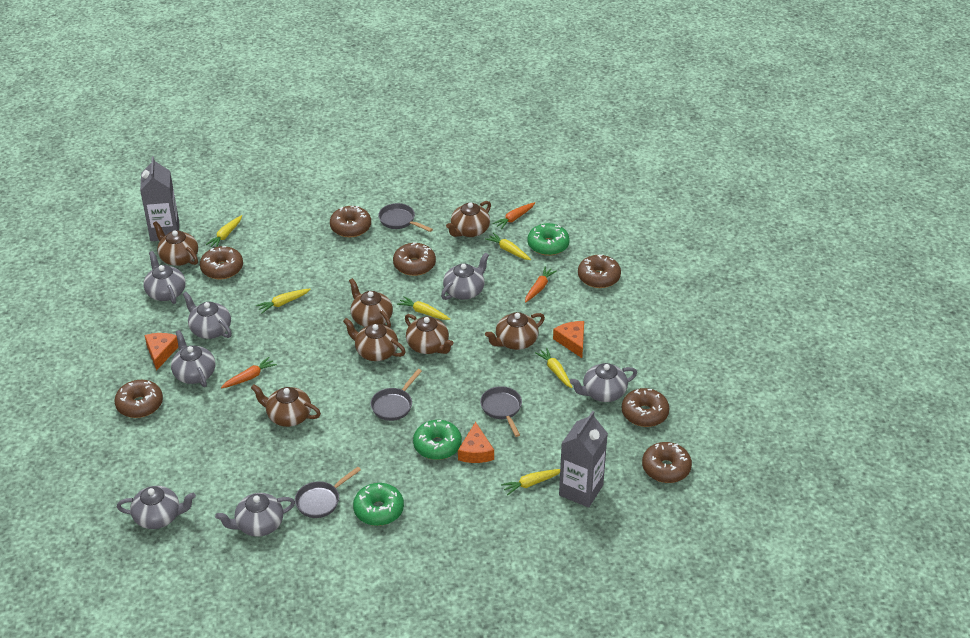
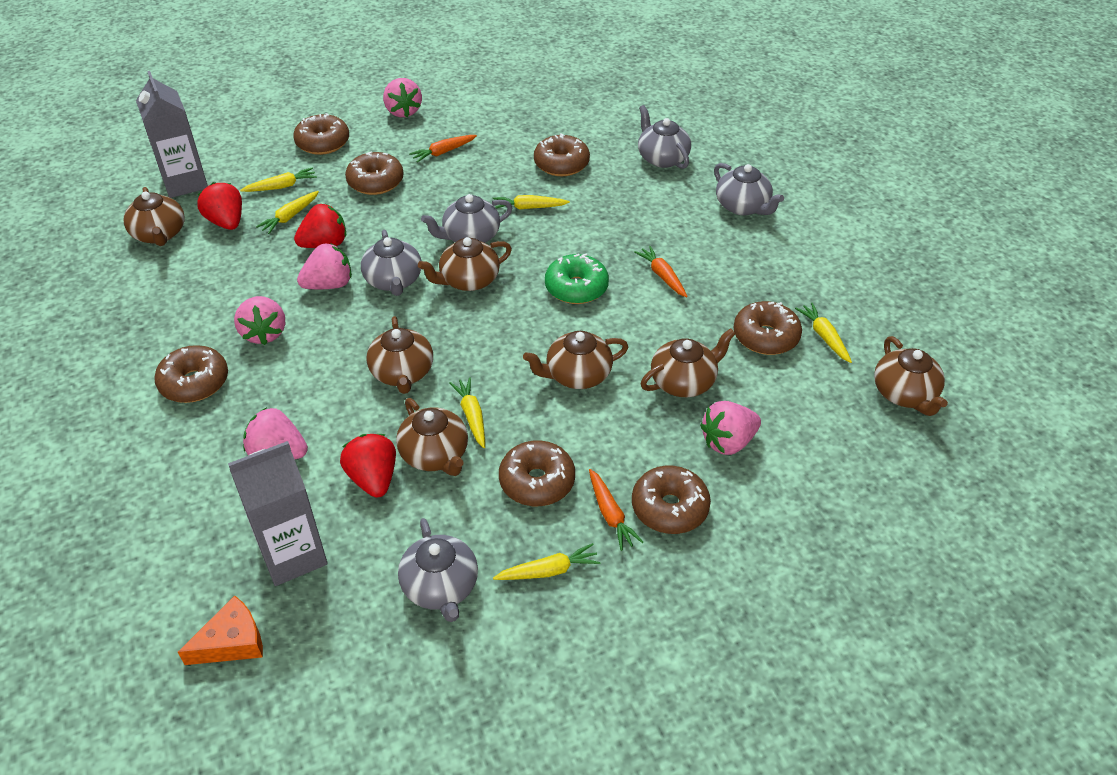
green donut: 3 -> 1
grey pan: 4 -> 0
grey teapot: 7 -> 5
orange cheese: 3 -> 1
pink strawberry: 0 -> 5
red strawberry: 0 -> 3

